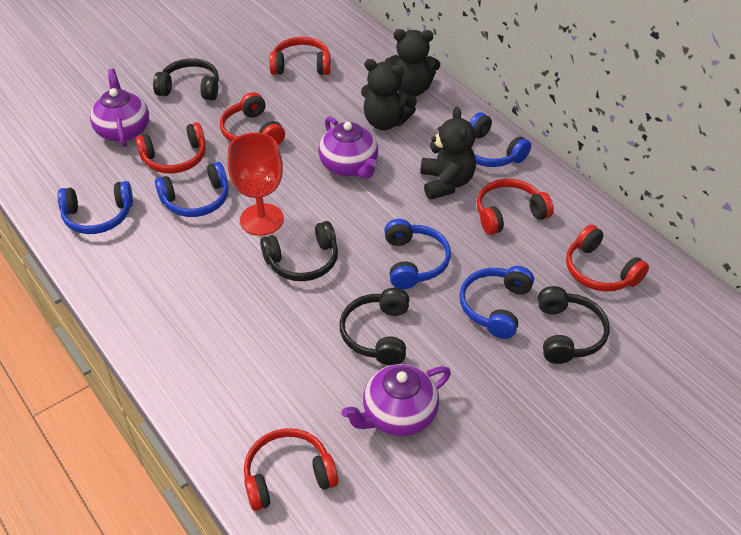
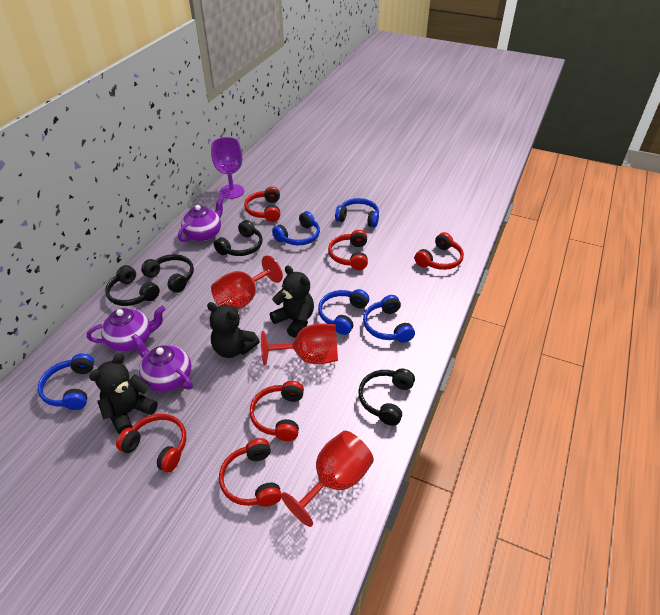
purple goblet: 0 -> 1
red goblet: 1 -> 3

